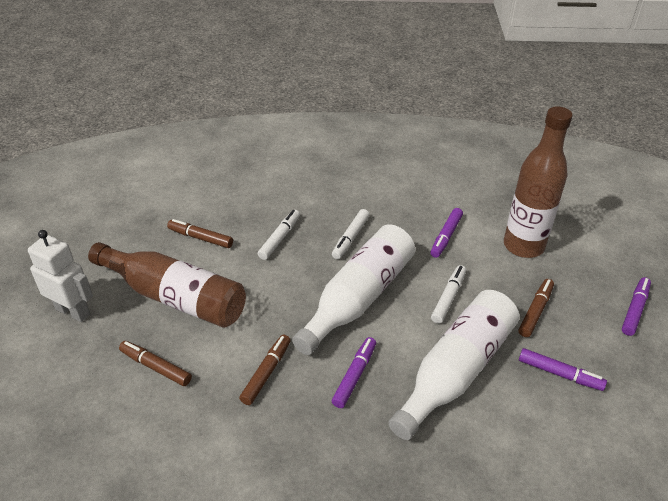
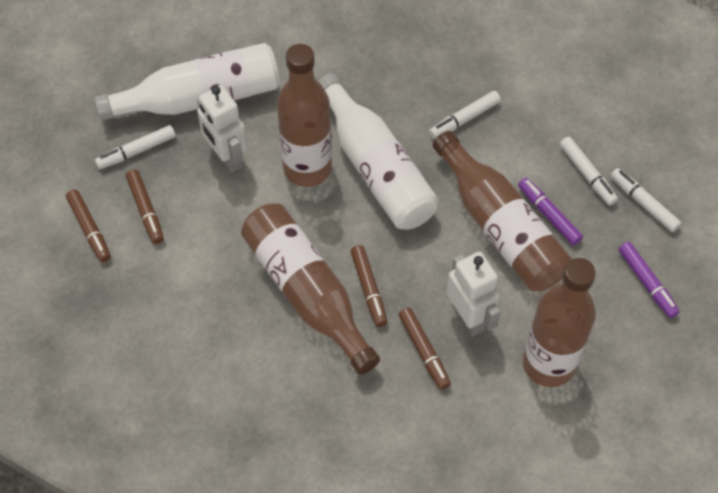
brown bottle: 2 -> 4
purple marker: 4 -> 2
white marker: 3 -> 4
white robot: 1 -> 2

